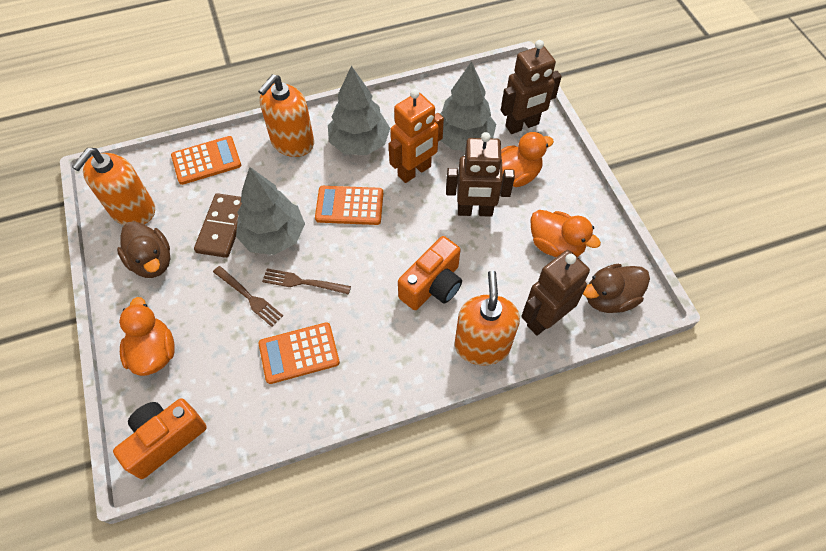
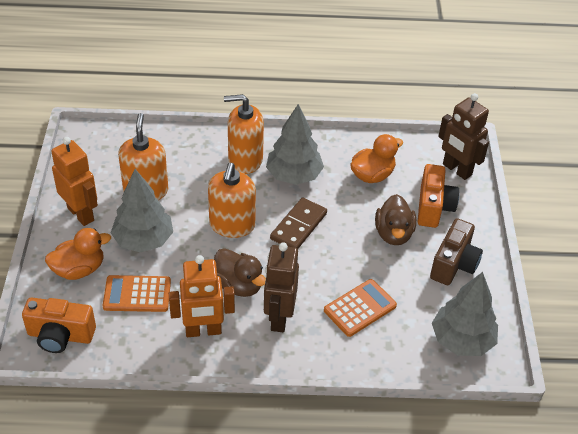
brown camera: 0 -> 1
brown fork: 2 -> 0
brown robot: 3 -> 2
orange calculator: 3 -> 2
orange duck: 3 -> 2
orange robot: 1 -> 2

